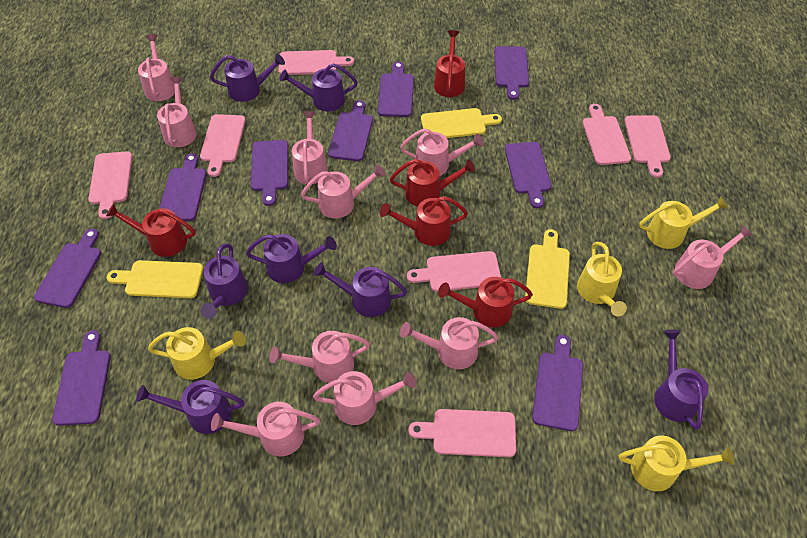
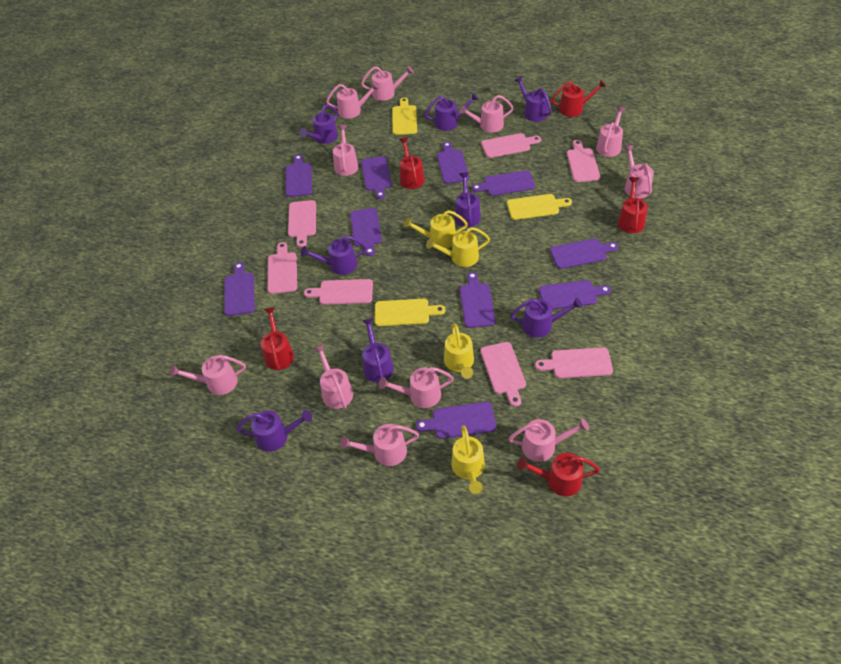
pink watering can: 10 -> 11
purple cutting board: 9 -> 10
purple watering can: 7 -> 8

